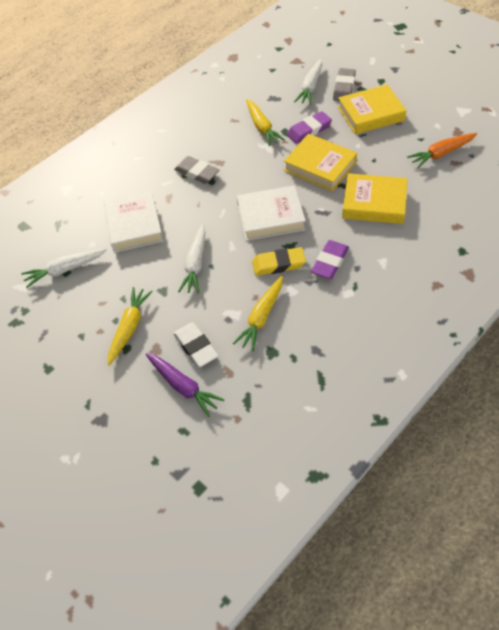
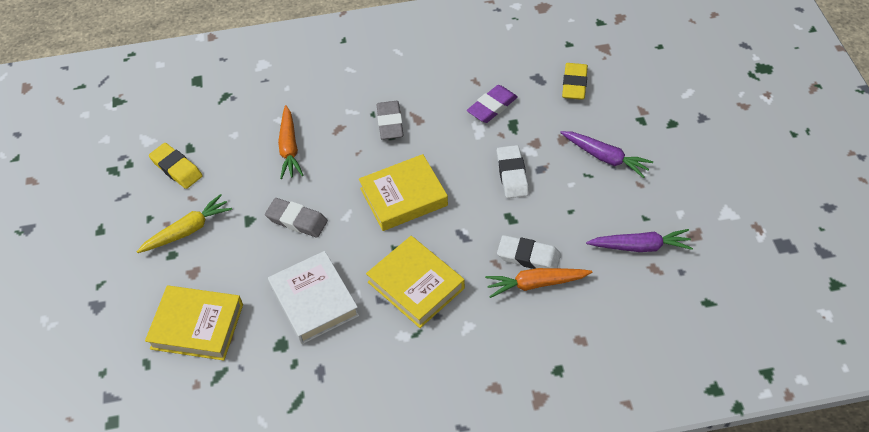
orange carrot: 1 -> 2
purple carrot: 1 -> 2
purple eraser: 2 -> 1
white book: 2 -> 1
white carrot: 3 -> 0
white eraser: 1 -> 2
yellow carrot: 3 -> 1
yellow eraser: 1 -> 2

